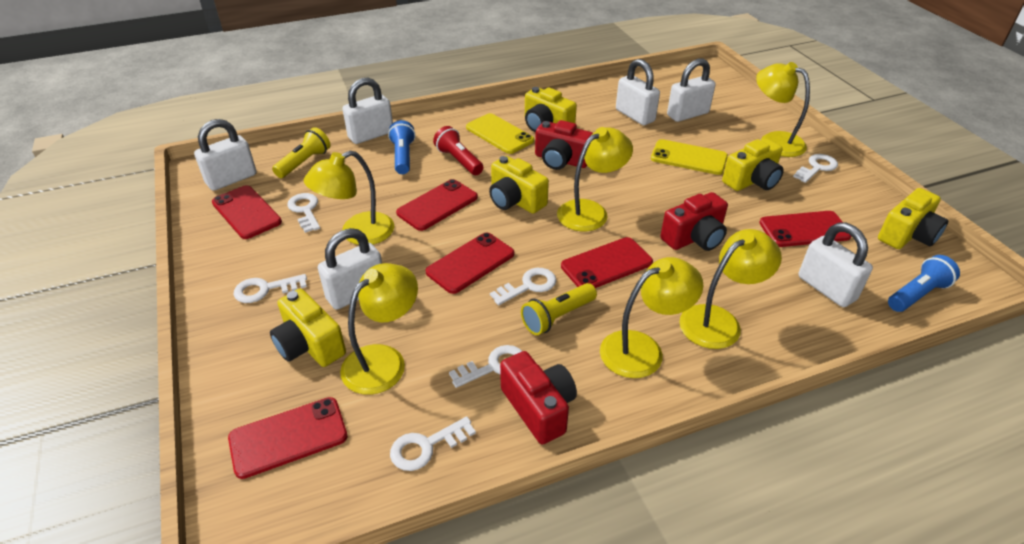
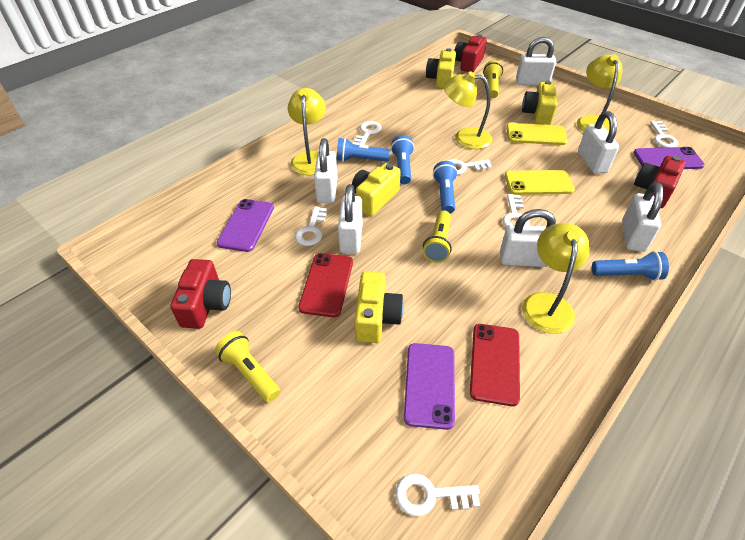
blue flashlight: 2 -> 4
purple phone: 0 -> 3
red flashlight: 1 -> 0
red phone: 6 -> 2
yellow camera: 5 -> 4
yellow flashlight: 2 -> 3
yellow lamp: 6 -> 4

